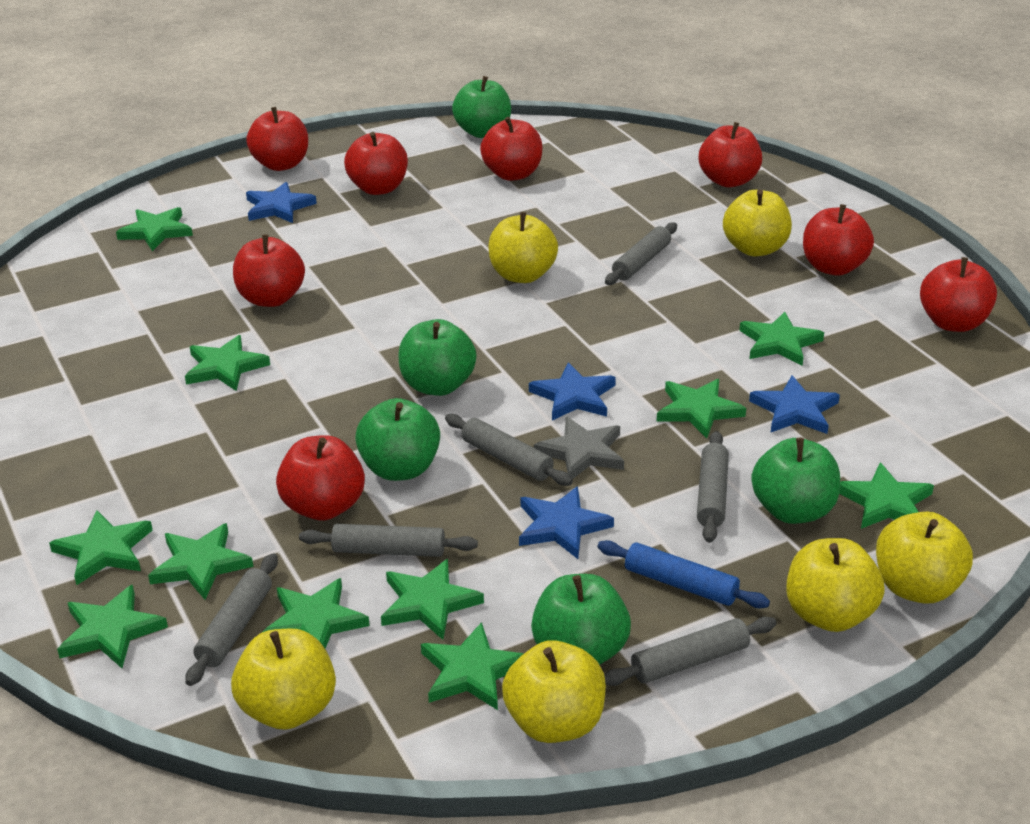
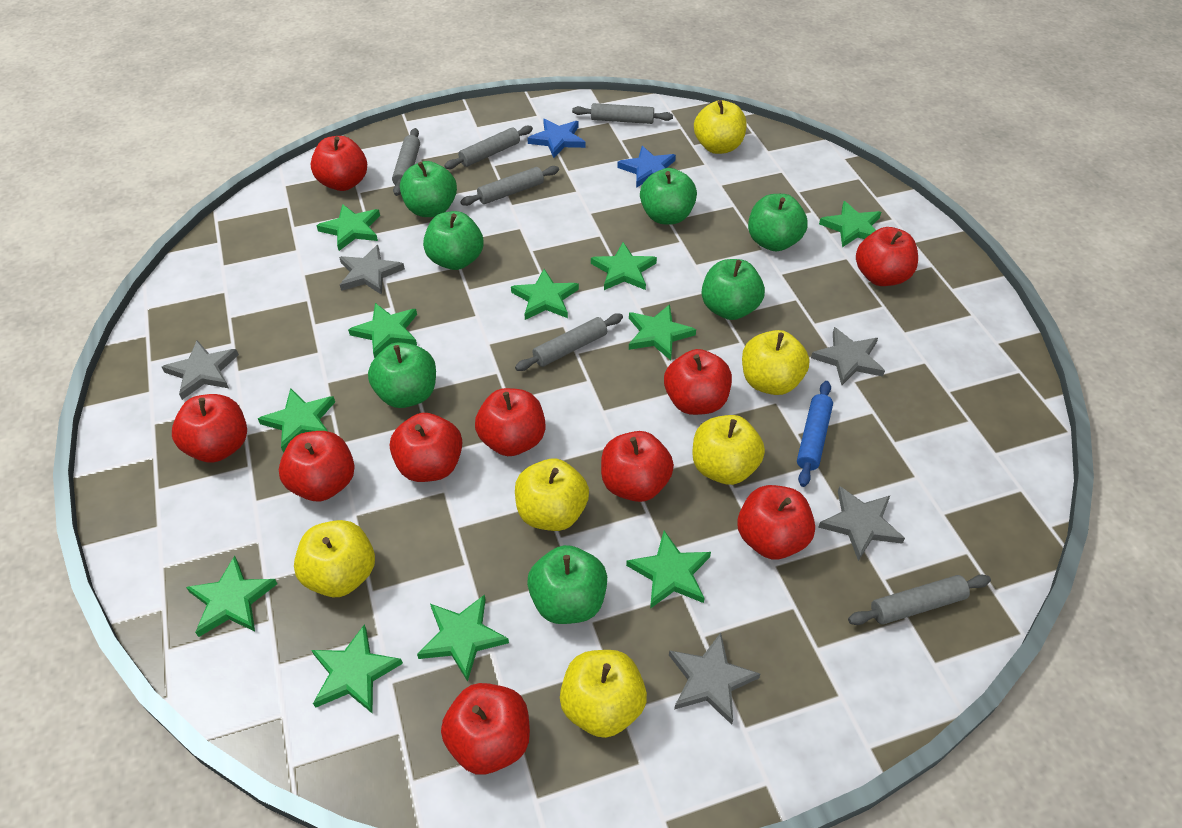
blue star: 4 -> 2
green apple: 5 -> 7
grey star: 1 -> 5
red apple: 8 -> 10

